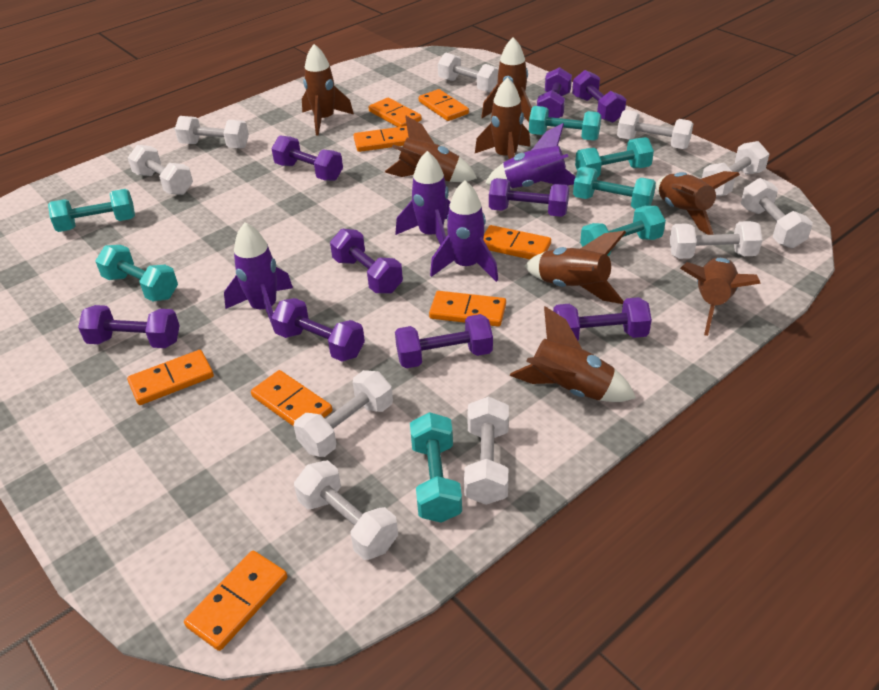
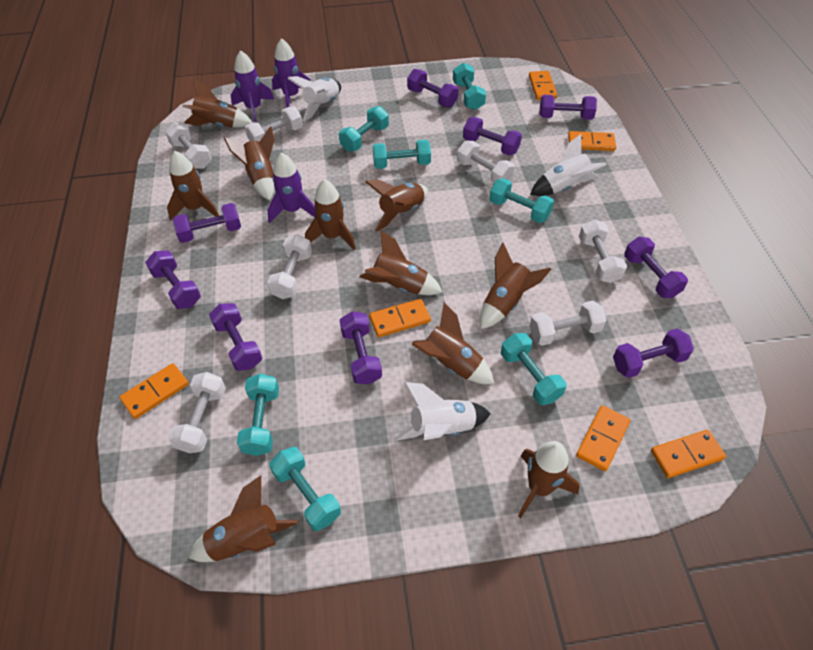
brown rocket: 8 -> 10
orange domino: 8 -> 6
purple rocket: 4 -> 3
white dumbbell: 10 -> 7
white rocket: 0 -> 3

